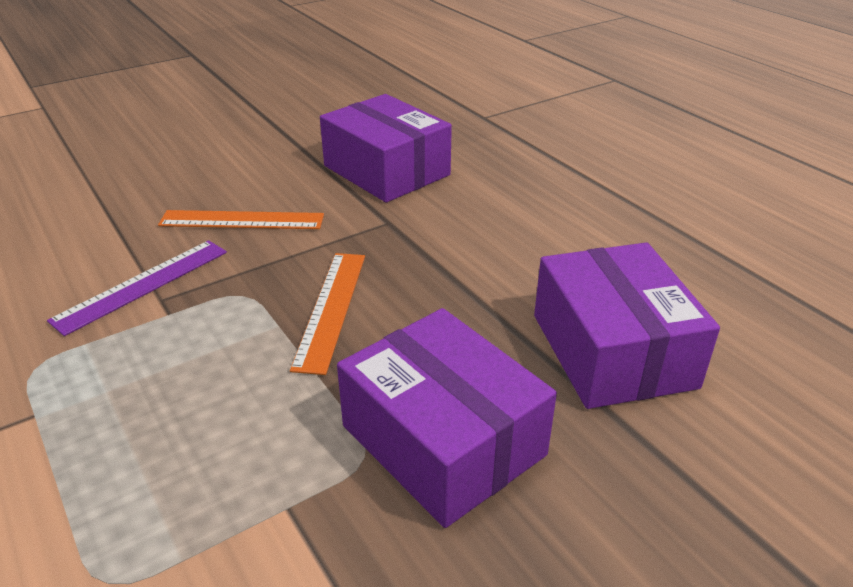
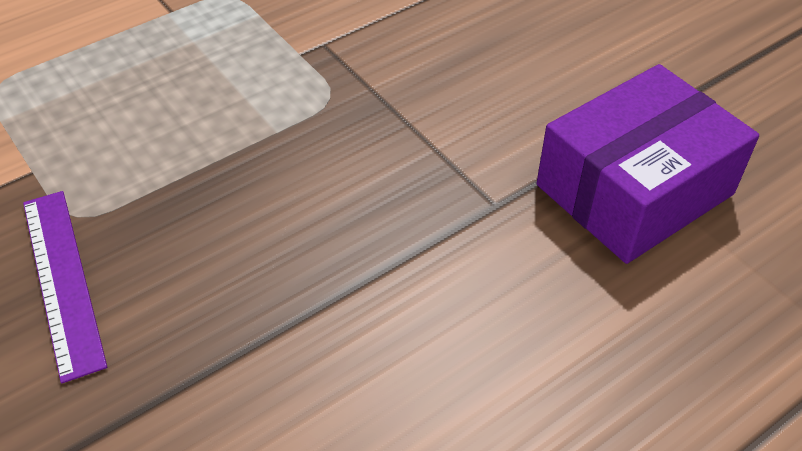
orange ruler: 2 -> 0
purple box: 3 -> 1

